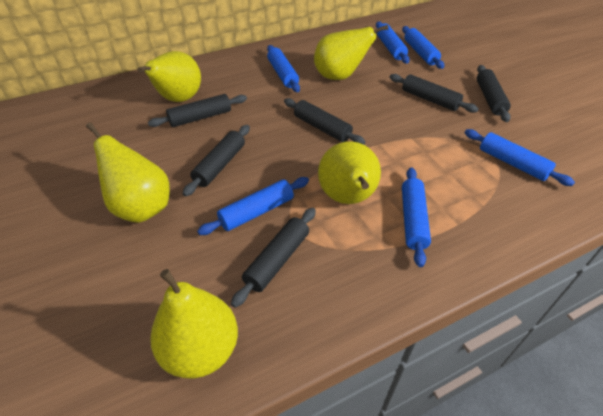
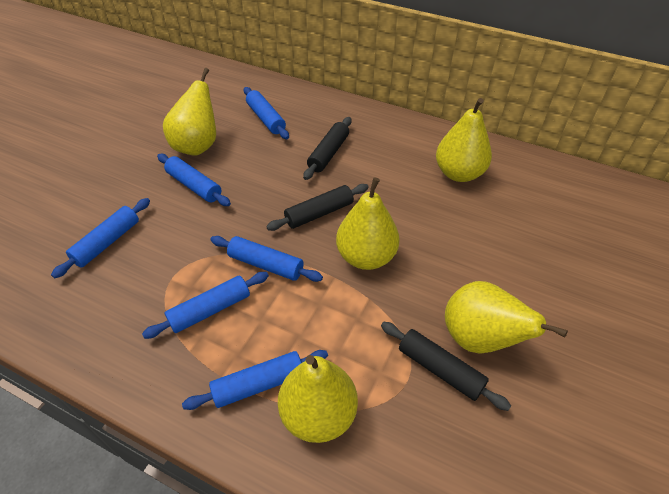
black rolling pin: 6 -> 3

